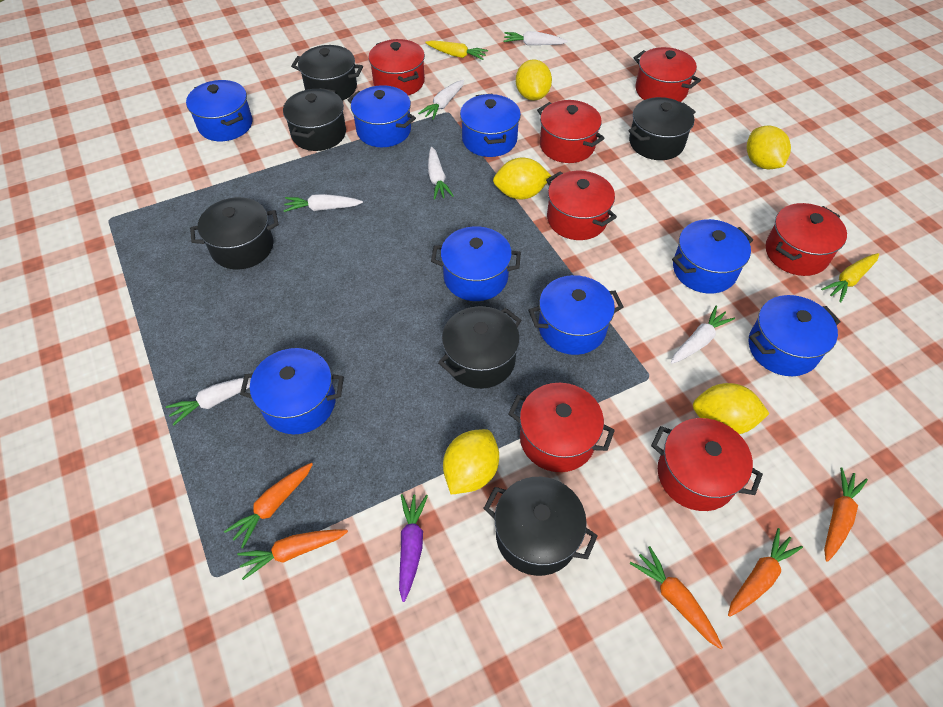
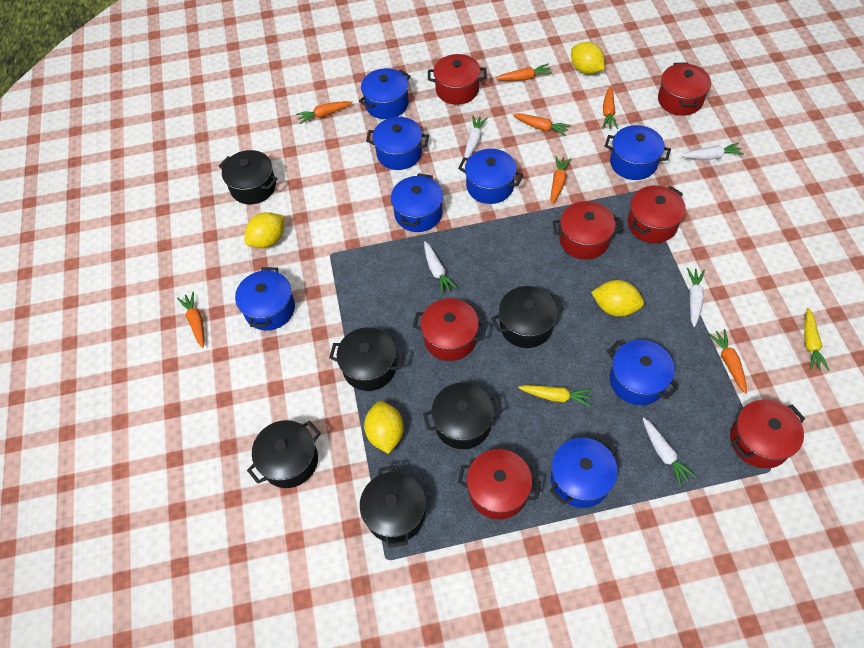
orange carrot: 5 -> 7
purple carrot: 1 -> 0
white carrot: 6 -> 5
yellow lemon: 5 -> 4

